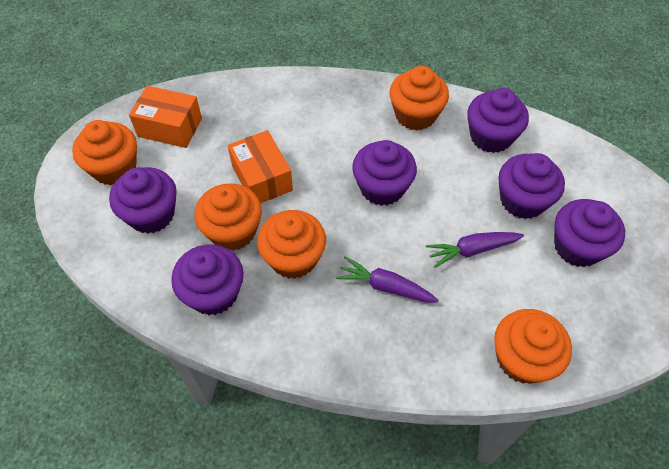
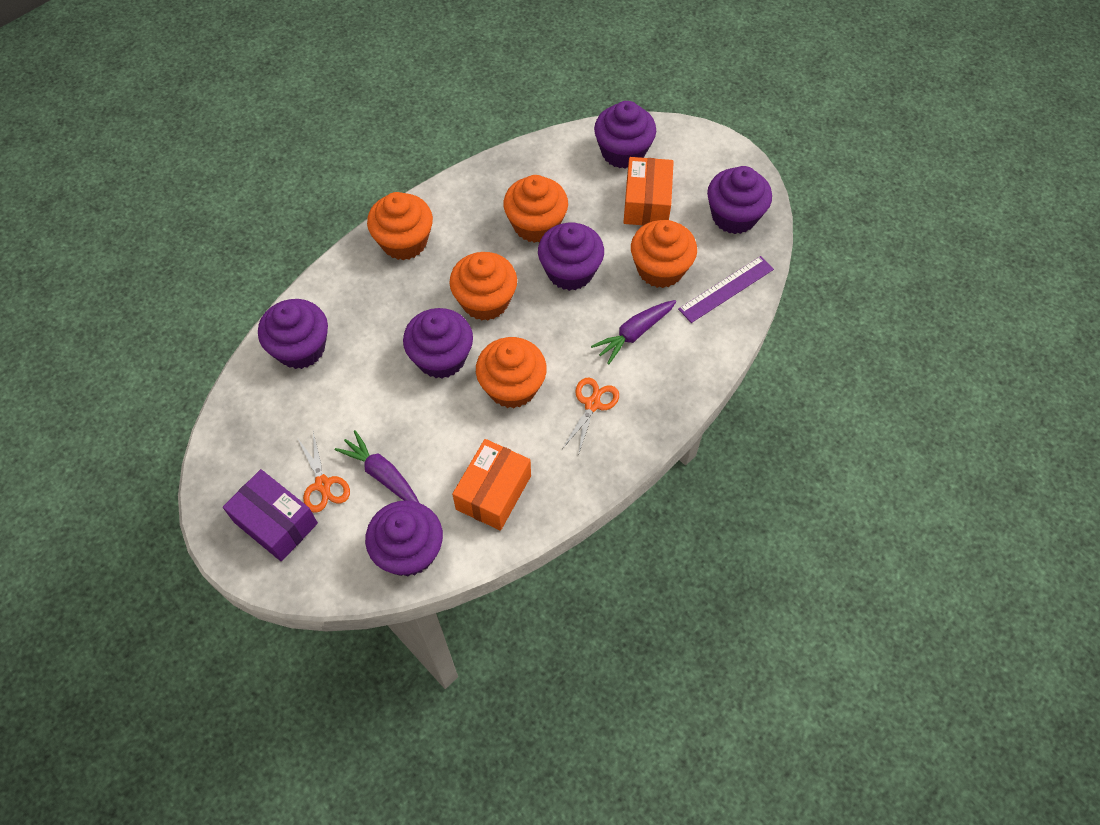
orange scissors: 0 -> 2
purple box: 0 -> 1
purple ruler: 0 -> 1

